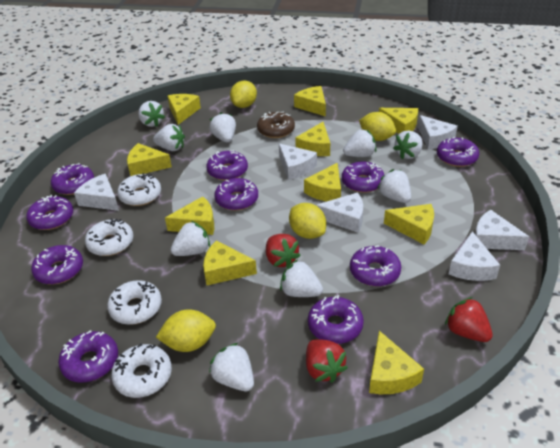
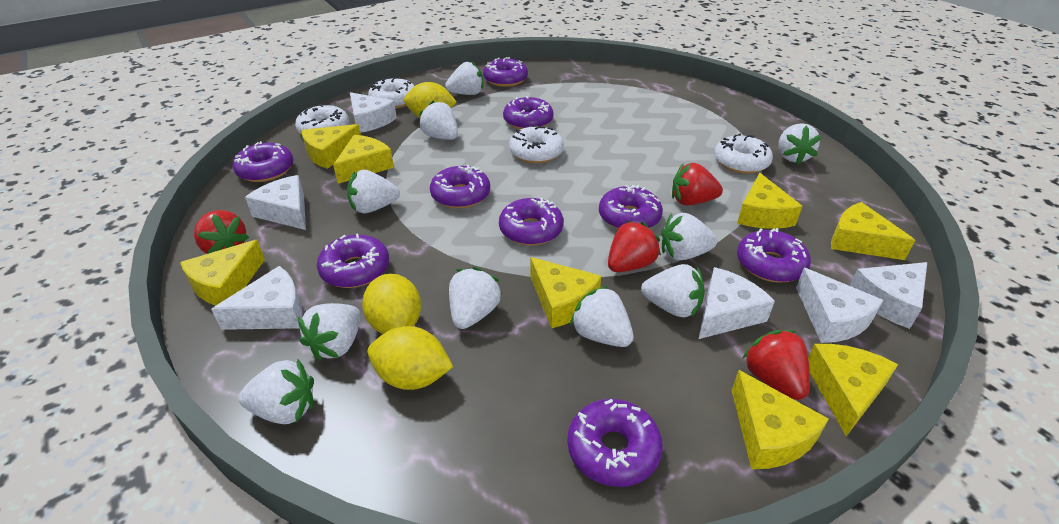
brown donut: 1 -> 0
purple donut: 10 -> 9
red strawberry: 3 -> 4
white strawberry: 9 -> 10
yellow cheese: 10 -> 8
yellow lemon: 4 -> 3

